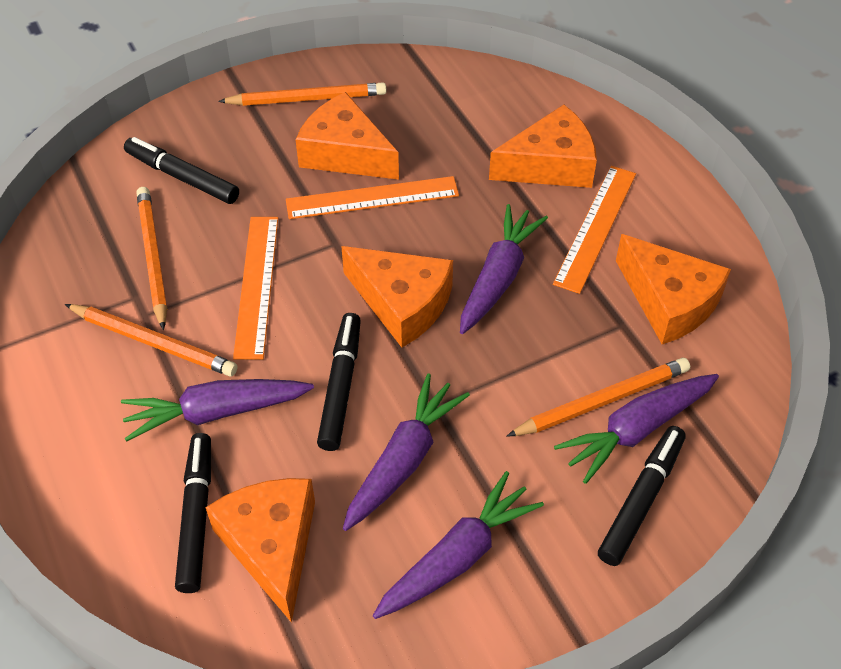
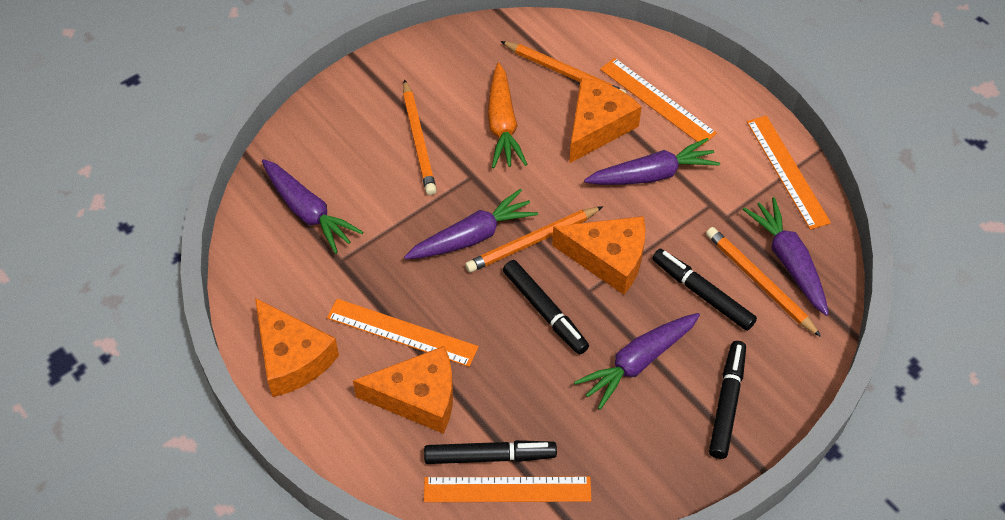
orange carrot: 0 -> 1
orange cheese: 5 -> 4
orange ruler: 3 -> 4

